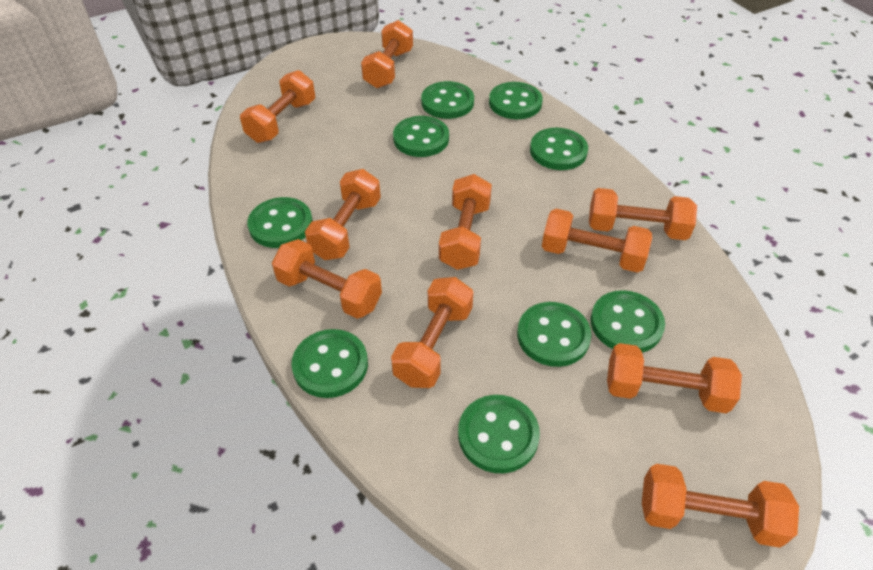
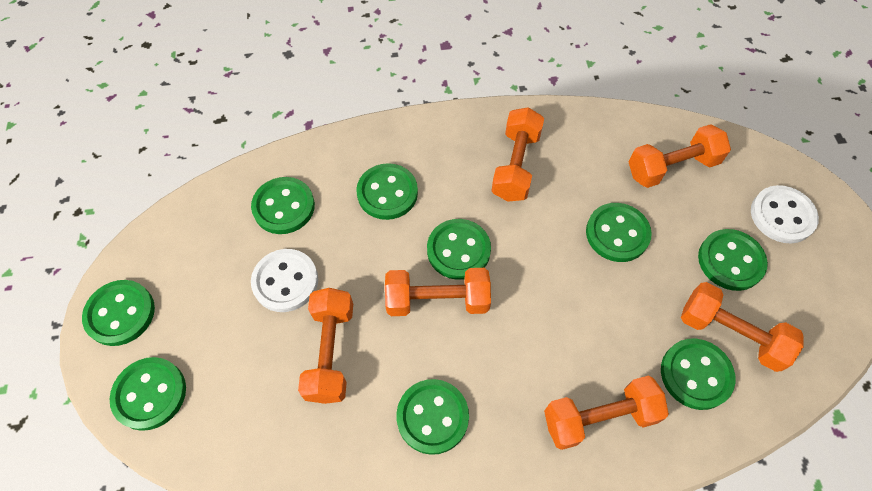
orange dumbbell: 10 -> 6
white button: 0 -> 2

